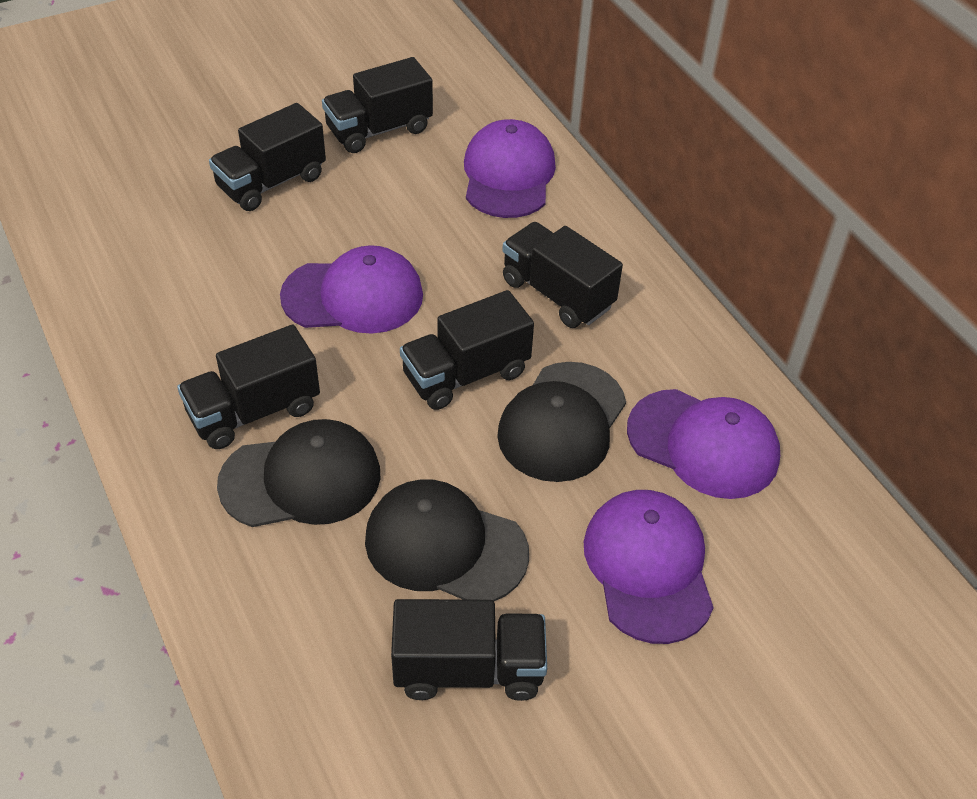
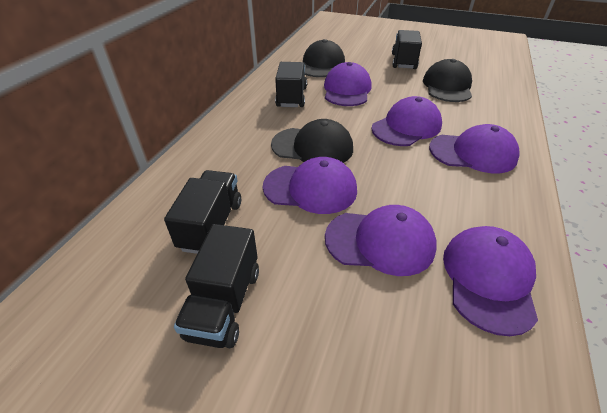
black truck: 6 -> 4
purple cap: 4 -> 6

